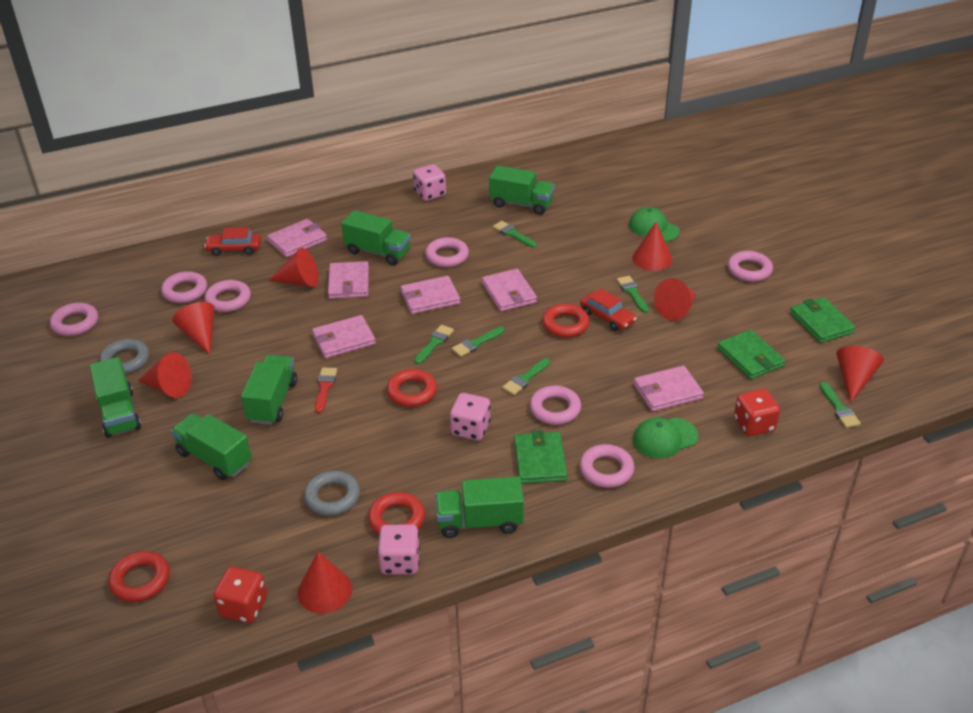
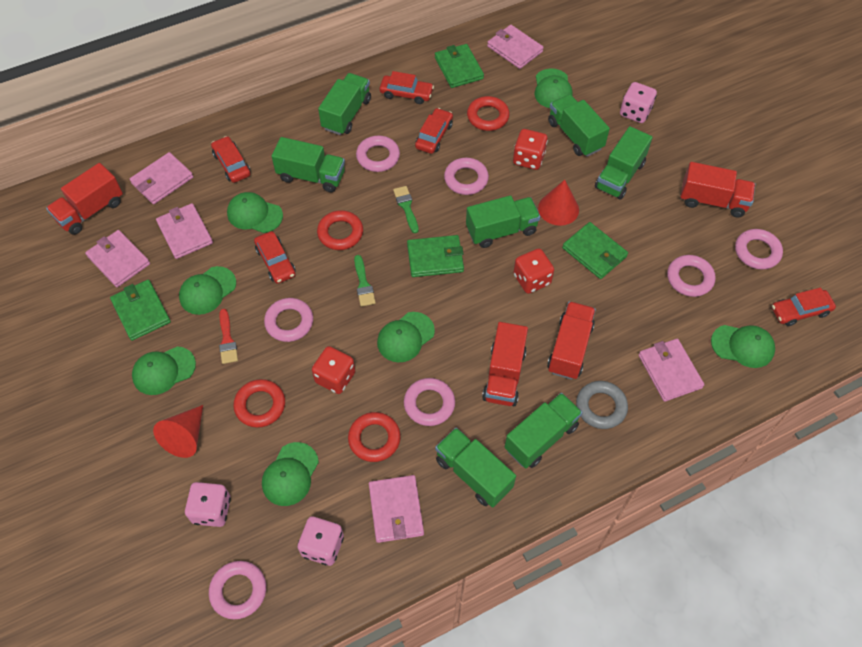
green brush: 6 -> 2
green cap: 2 -> 7
green truck: 6 -> 7
green wallet: 3 -> 4
grey ring: 2 -> 1
red car: 2 -> 5
red cone: 7 -> 2
red dice: 2 -> 3
red truck: 0 -> 4

